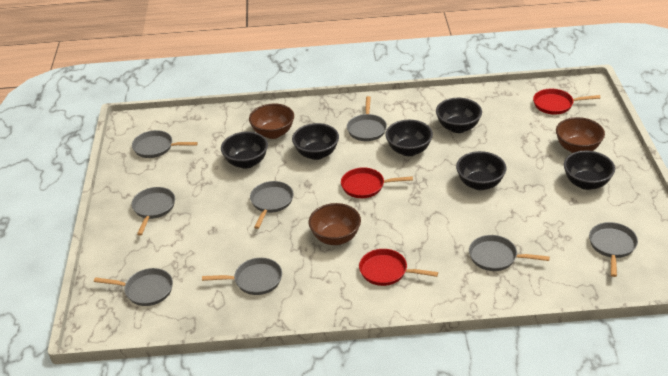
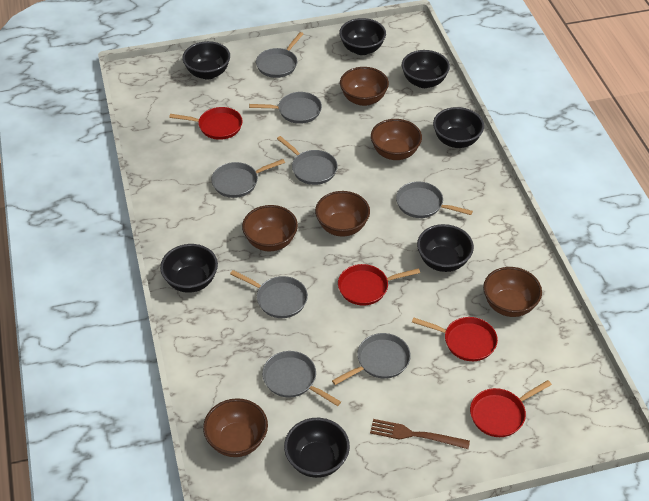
black bowl: 6 -> 7
brown bowl: 3 -> 6
brown fork: 0 -> 1
red pan: 3 -> 4

